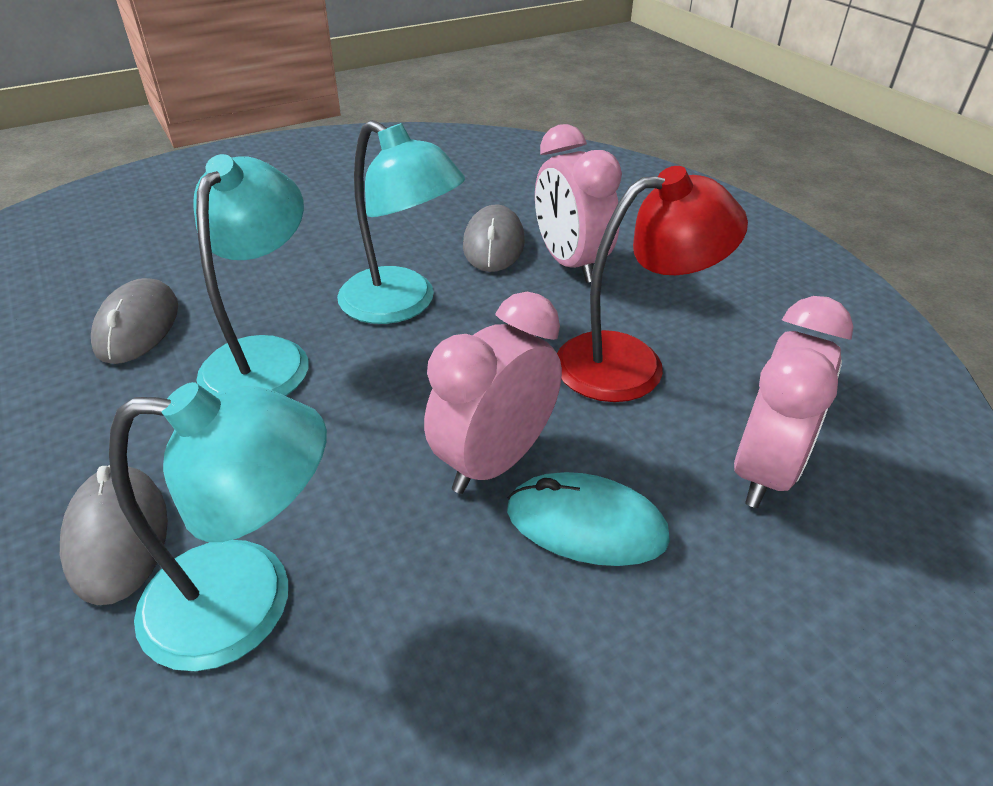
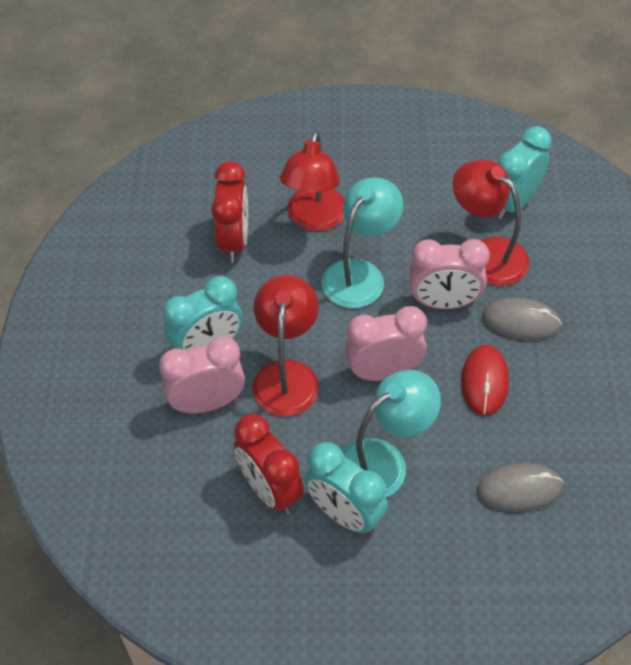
grey mouse: 3 -> 2
red clock: 0 -> 2
red lamp: 1 -> 3
red mouse: 0 -> 1
turquoise clock: 0 -> 3
turquoise lamp: 3 -> 2
turquoise mouse: 1 -> 0

